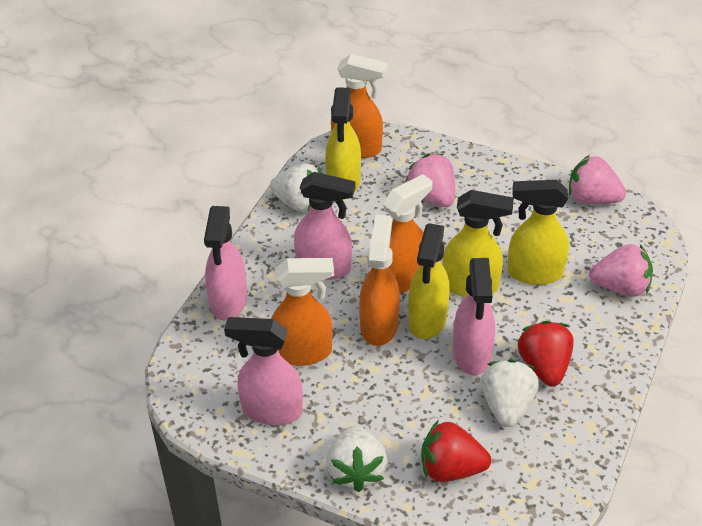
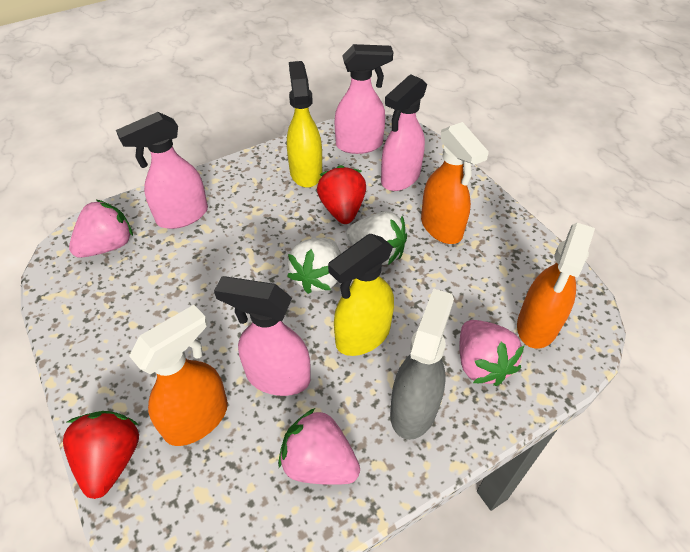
grey spray bottle: 0 -> 1
orange spray bottle: 4 -> 3
white strawberry: 3 -> 2
yellow spray bottle: 4 -> 2

